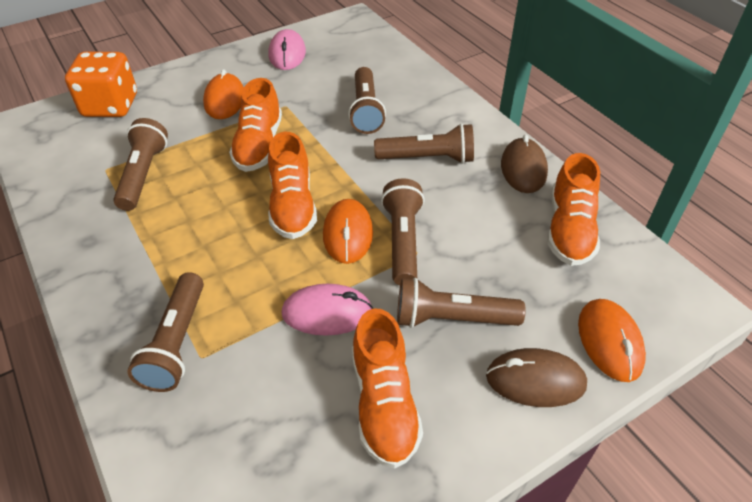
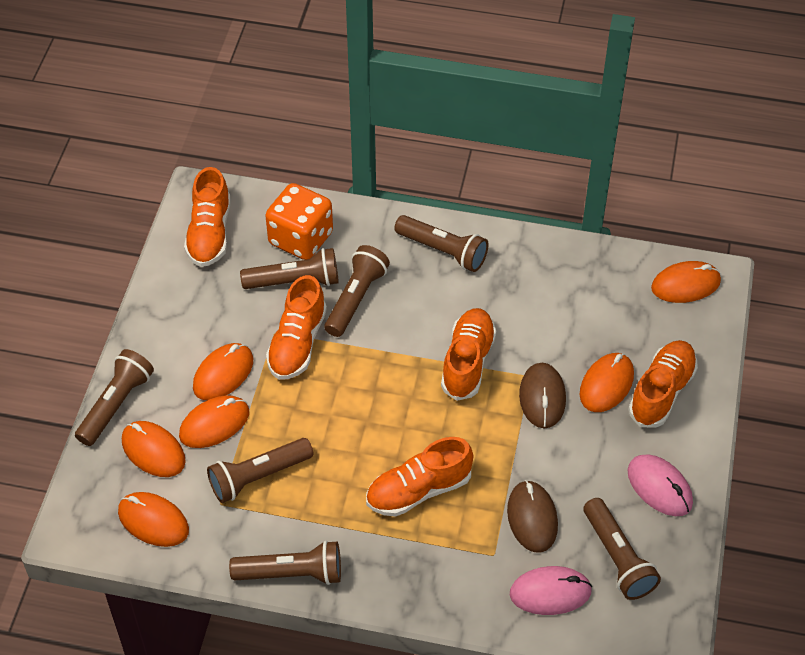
brown flashlight: 6 -> 7
orange mouse: 3 -> 6
orange shoe: 4 -> 5

